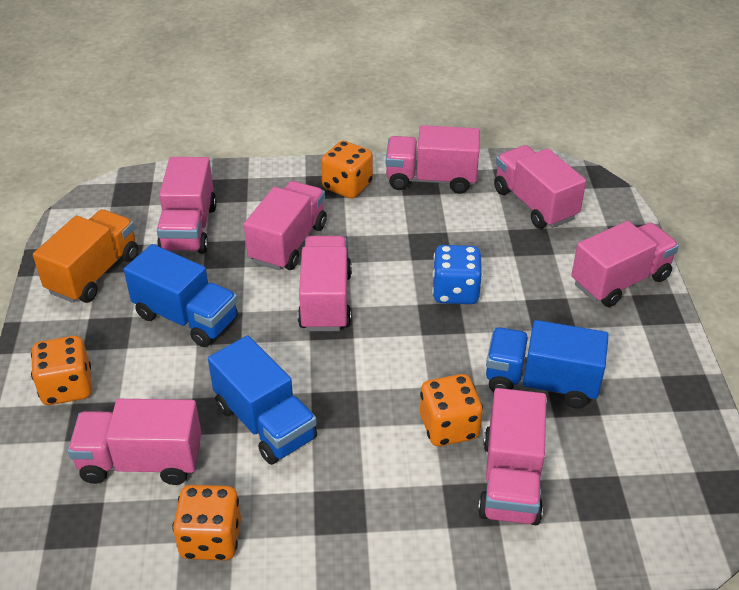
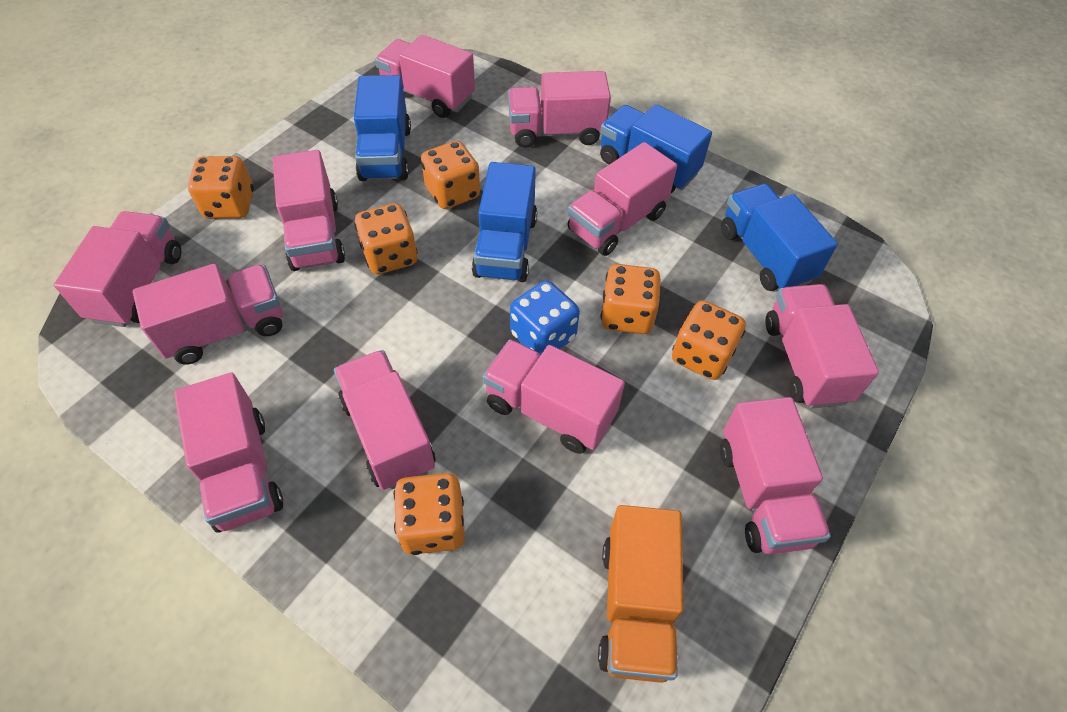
blue truck: 3 -> 4
orange dice: 4 -> 6
pink truck: 8 -> 11

